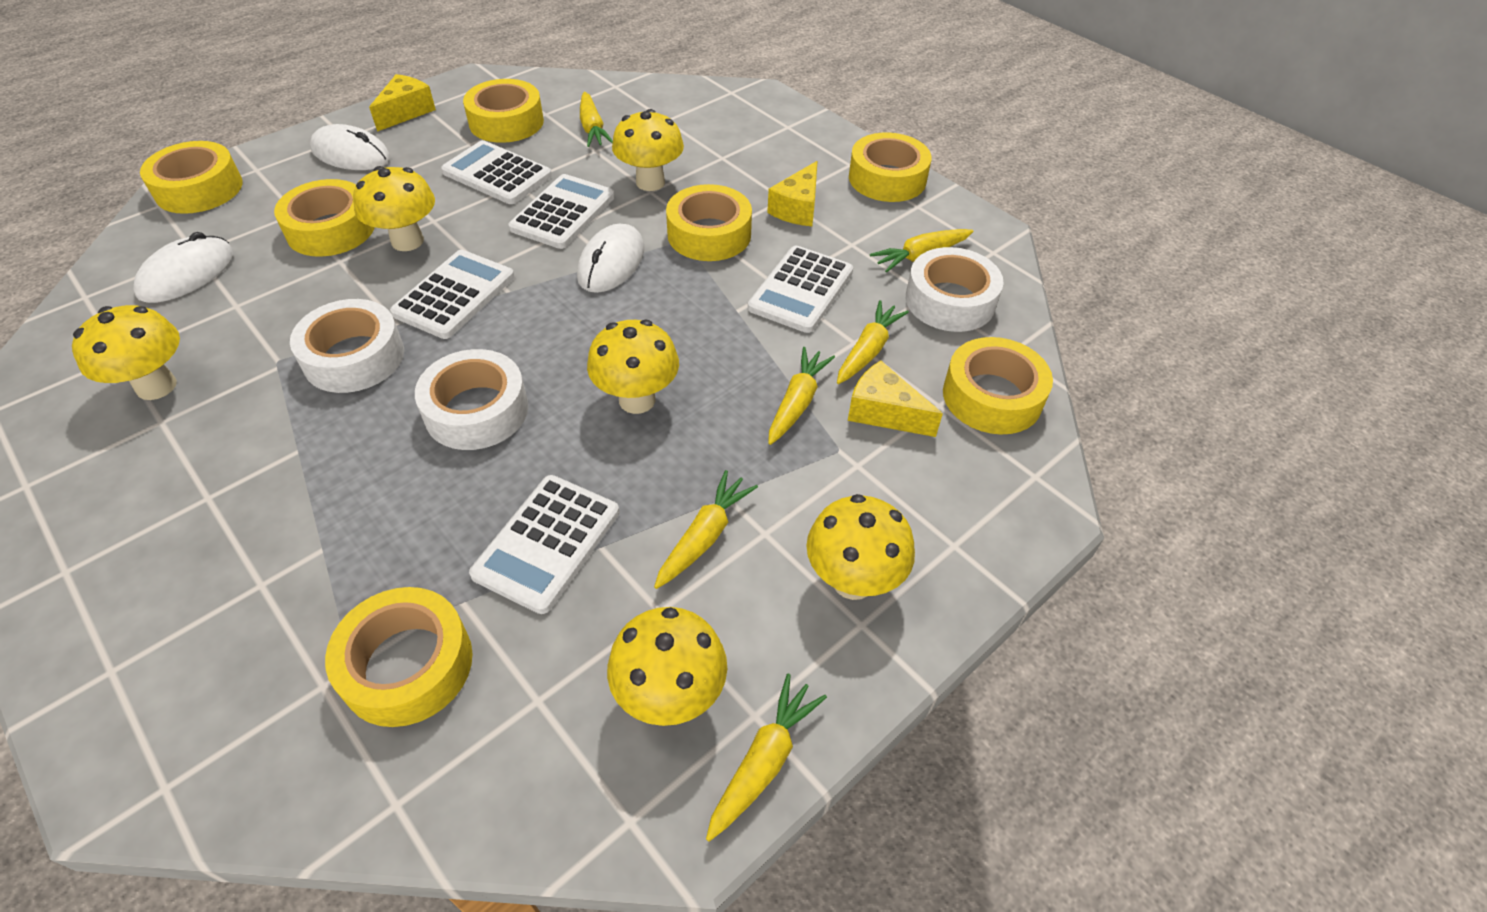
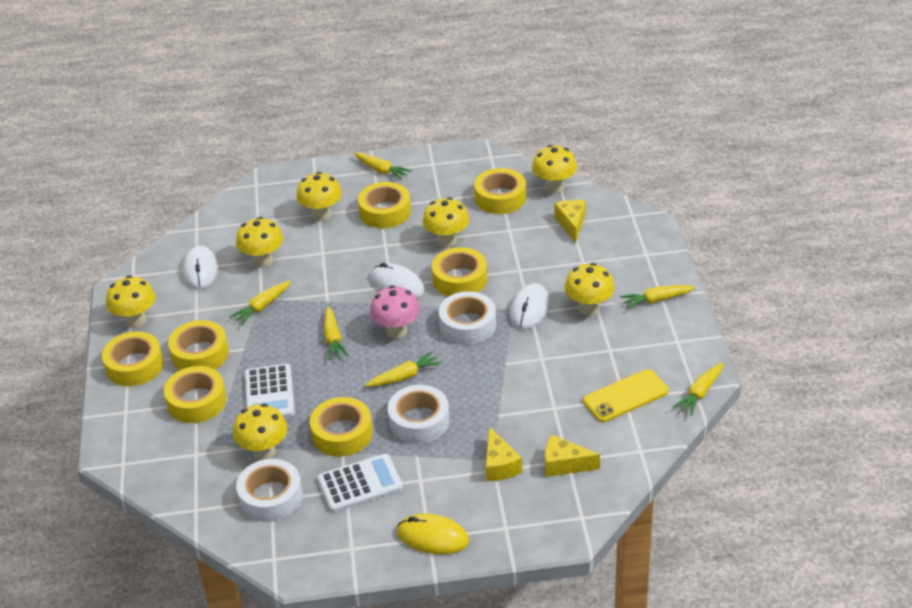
pink mushroom: 0 -> 1
white calculator: 5 -> 2
yellow mouse: 0 -> 1
yellow mushroom: 6 -> 7
yellow phone: 0 -> 1

